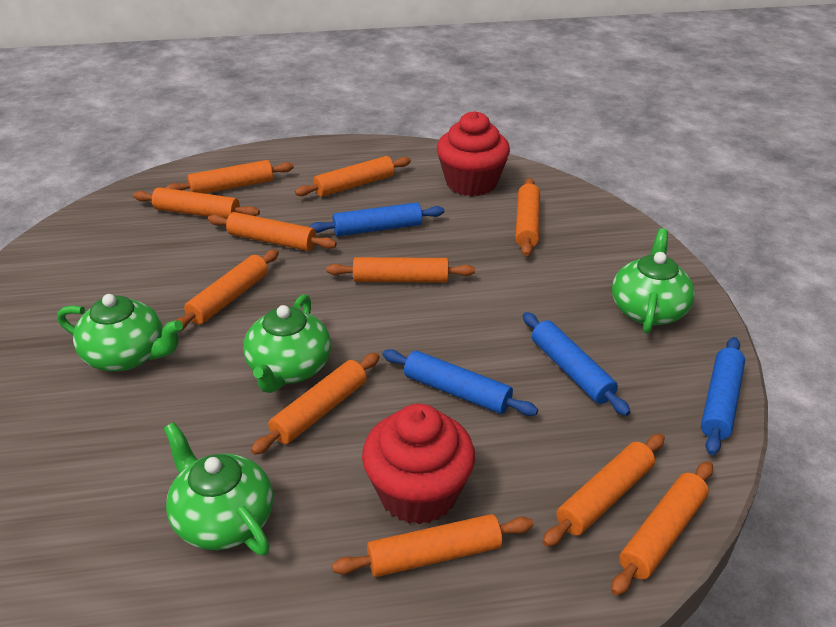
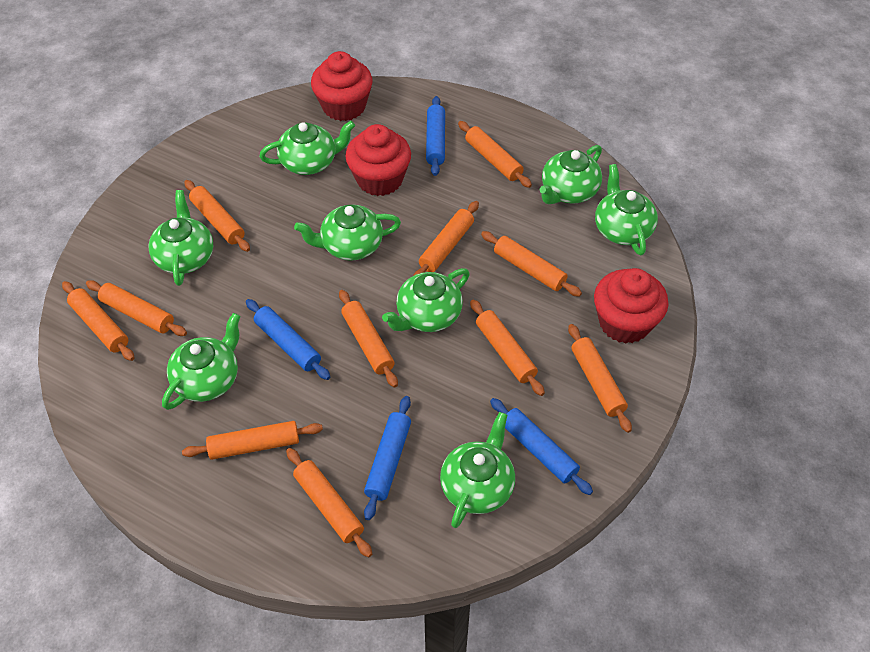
green teapot: 4 -> 8
red cupcake: 2 -> 3

